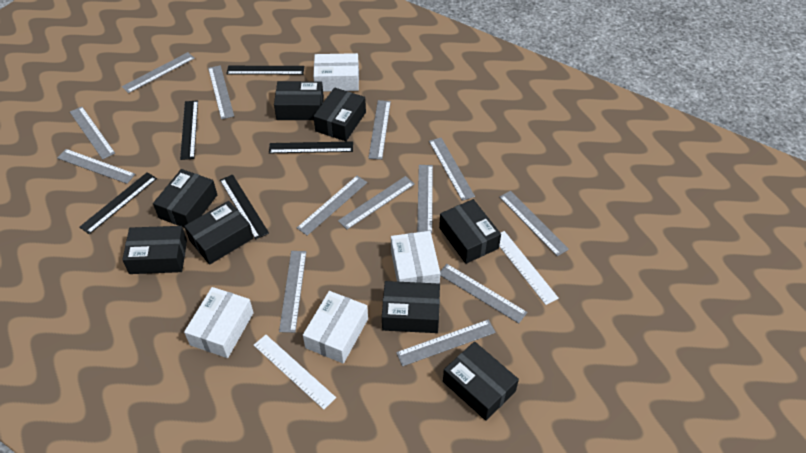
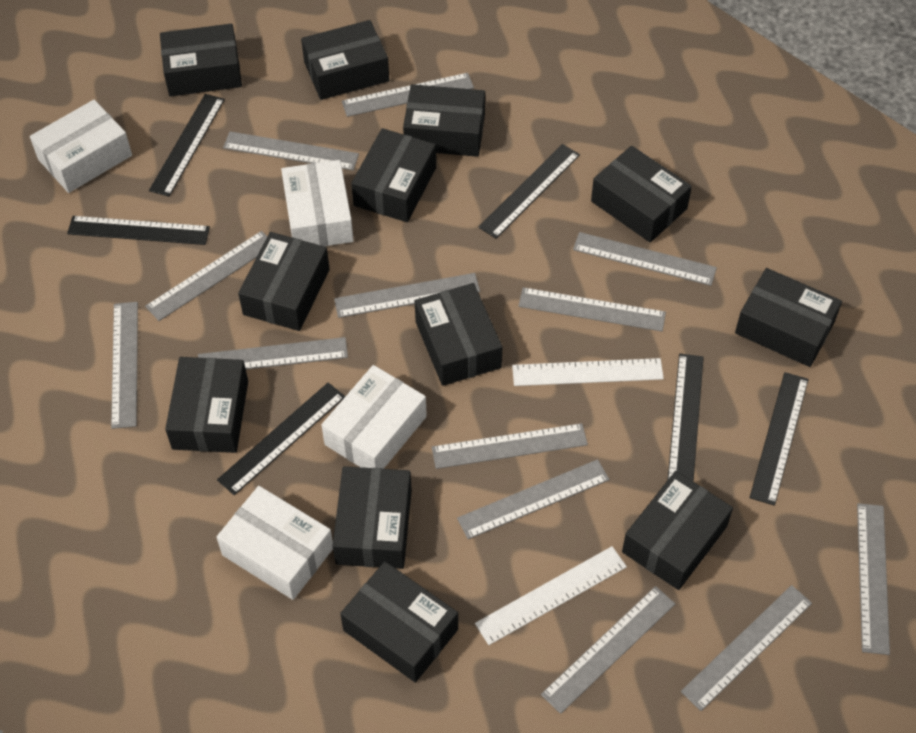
black box: 8 -> 12
black ruler: 5 -> 6

